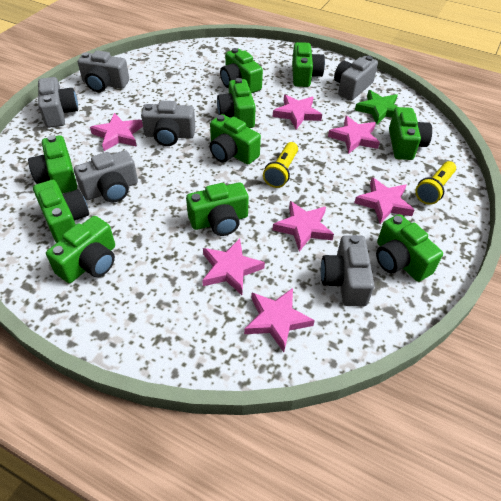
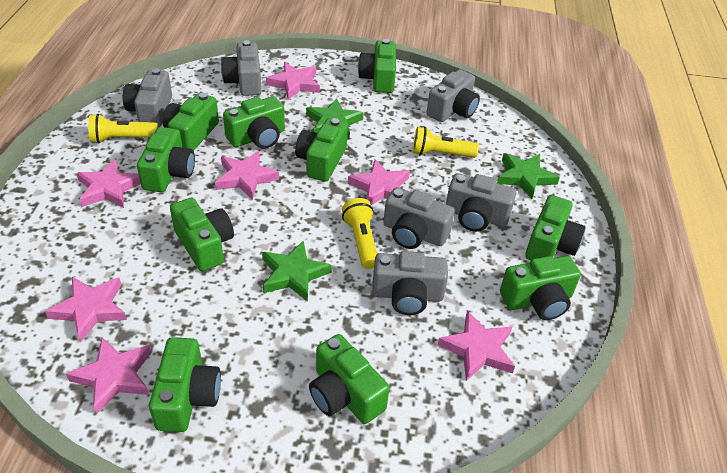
green star: 1 -> 3
yellow flashlight: 2 -> 3

